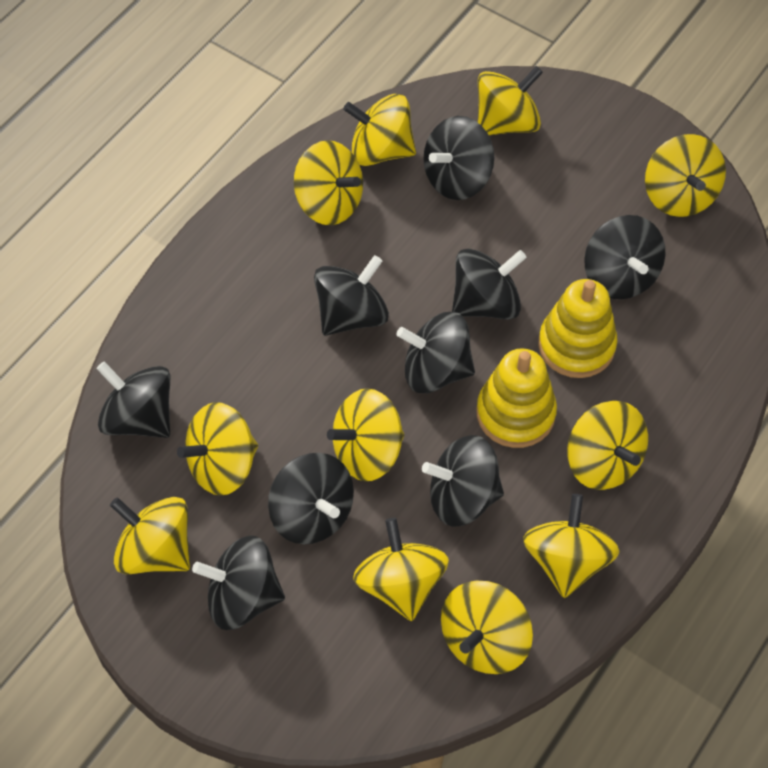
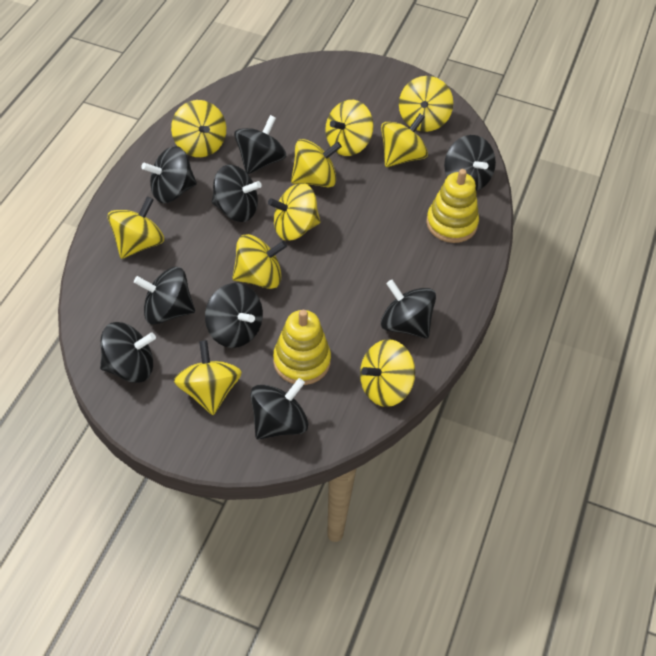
yellow spinning top: 11 -> 10

